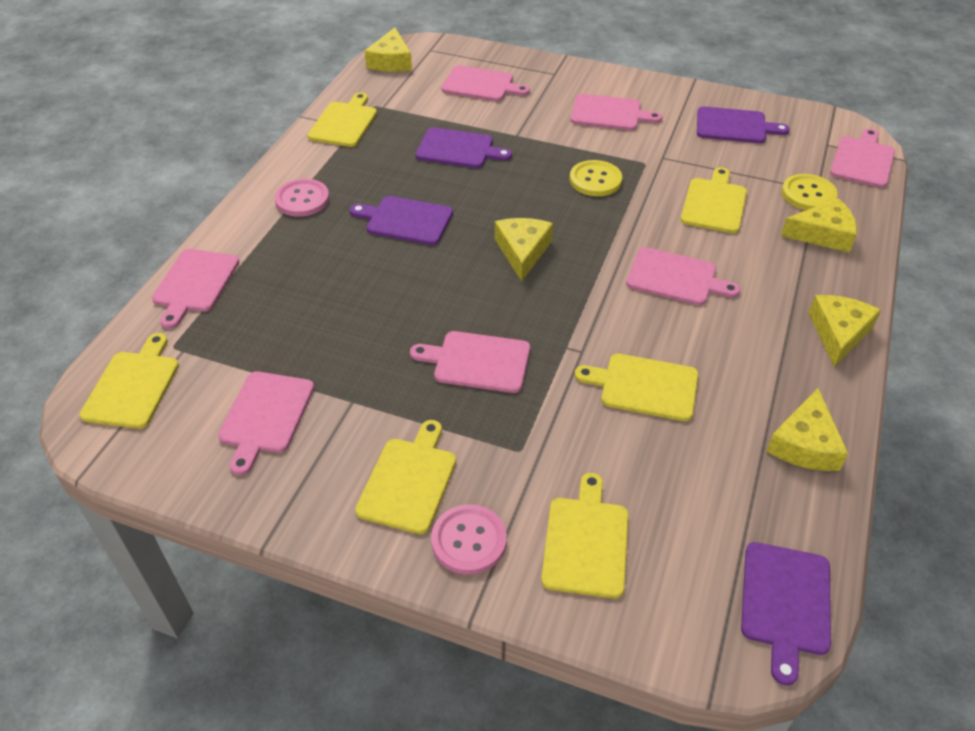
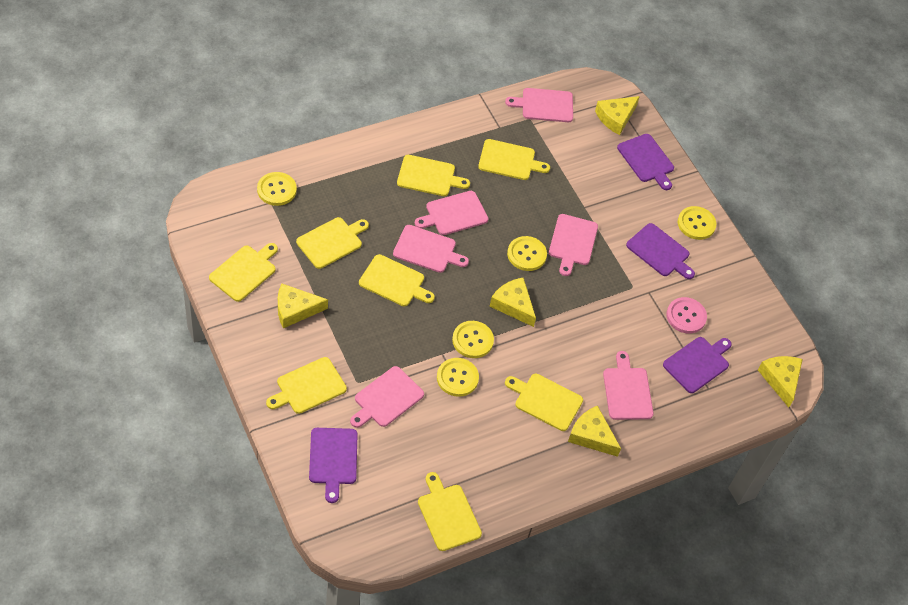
pink button: 2 -> 1
pink cutting board: 7 -> 6
yellow button: 2 -> 5
yellow cutting board: 6 -> 8

